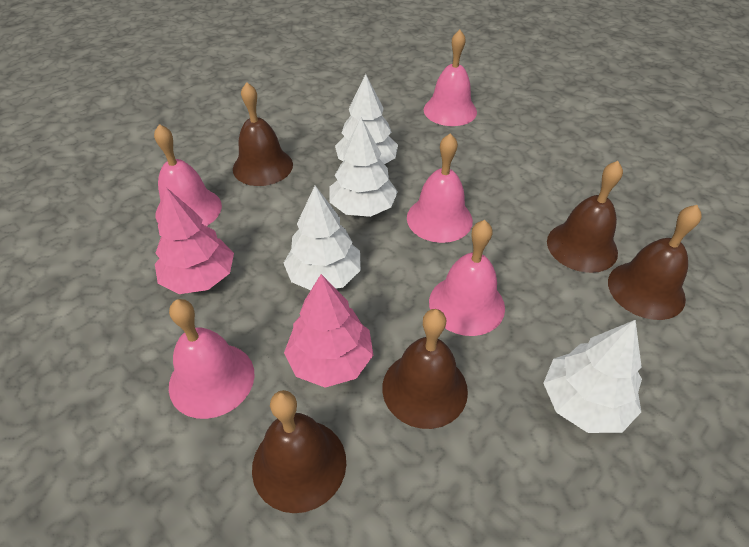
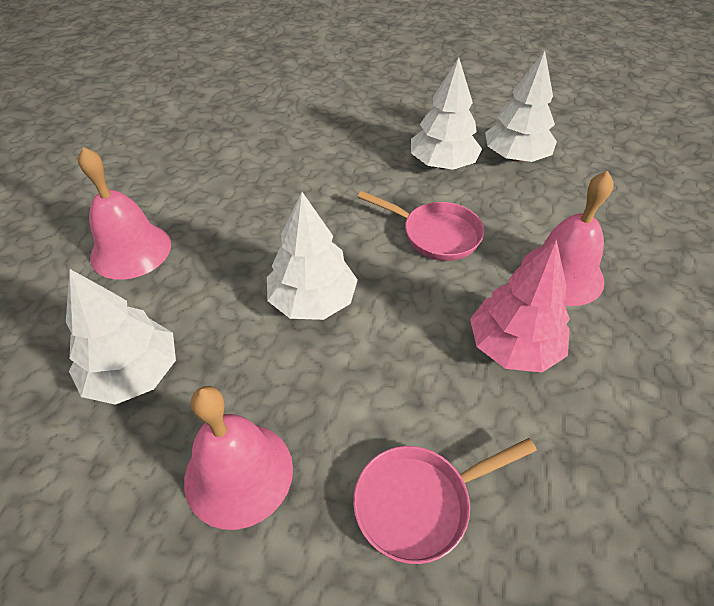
brown bell: 5 -> 0
pink bell: 5 -> 3
pink pan: 0 -> 2
pink tree: 2 -> 1

